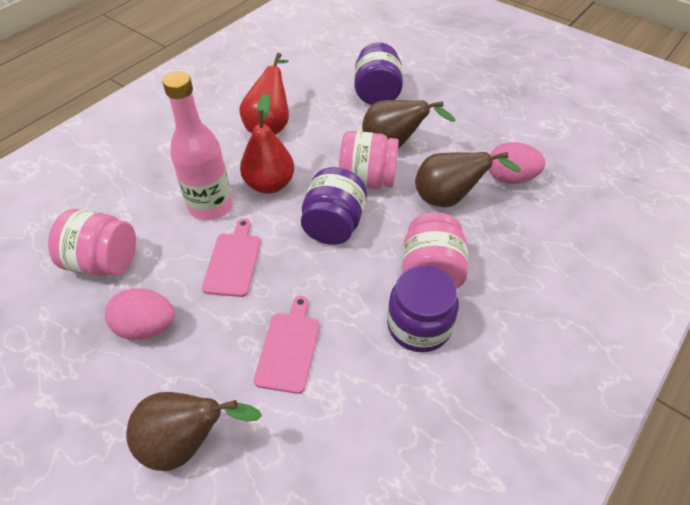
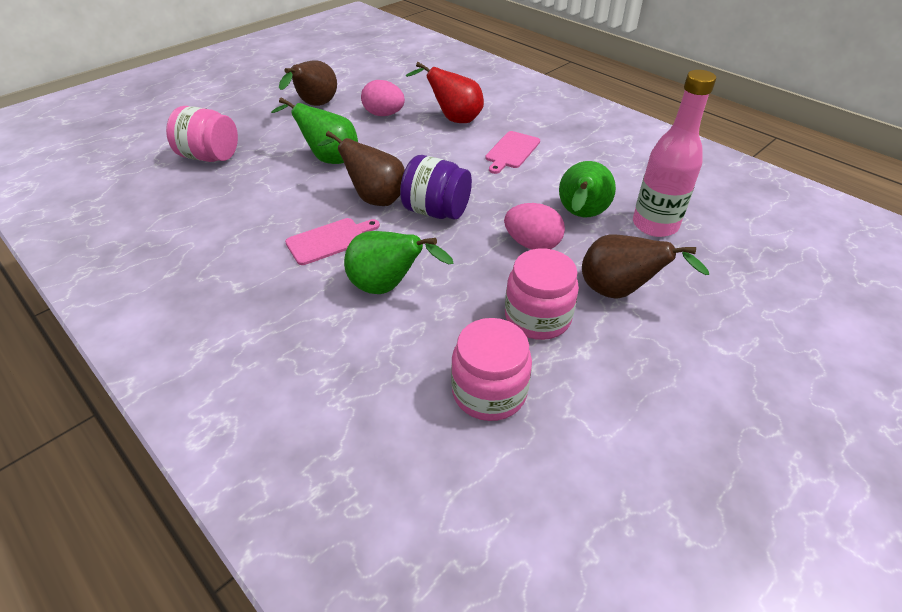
green pear: 0 -> 3
purple jar: 3 -> 1
red pear: 2 -> 1

